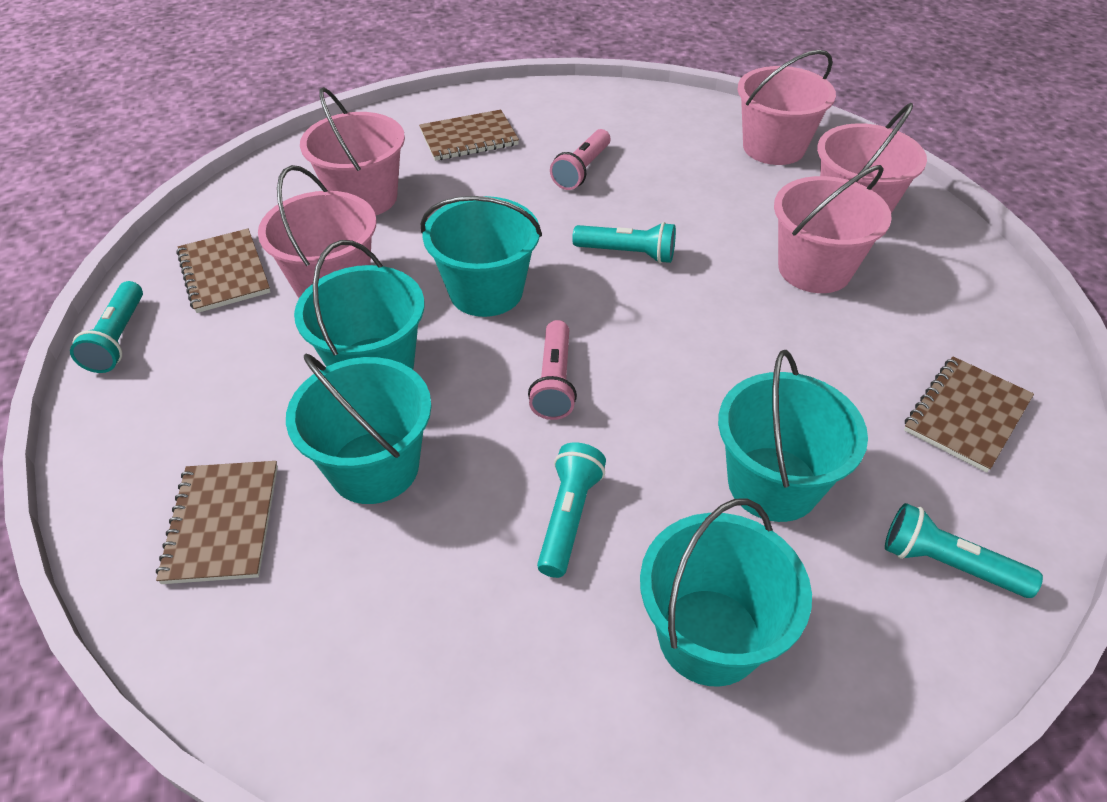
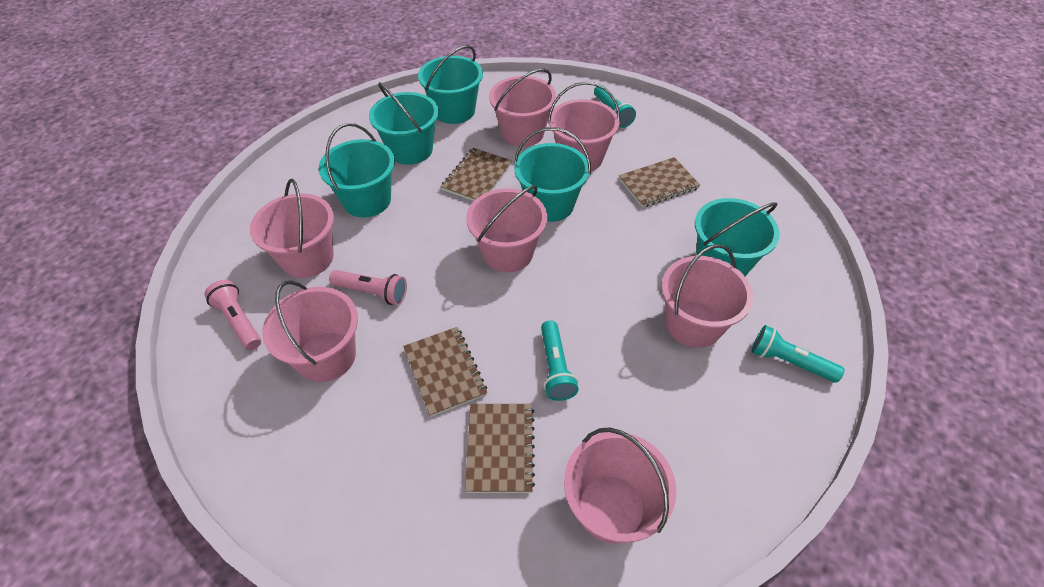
pink bucket: 5 -> 7
turquoise flashlight: 4 -> 3

